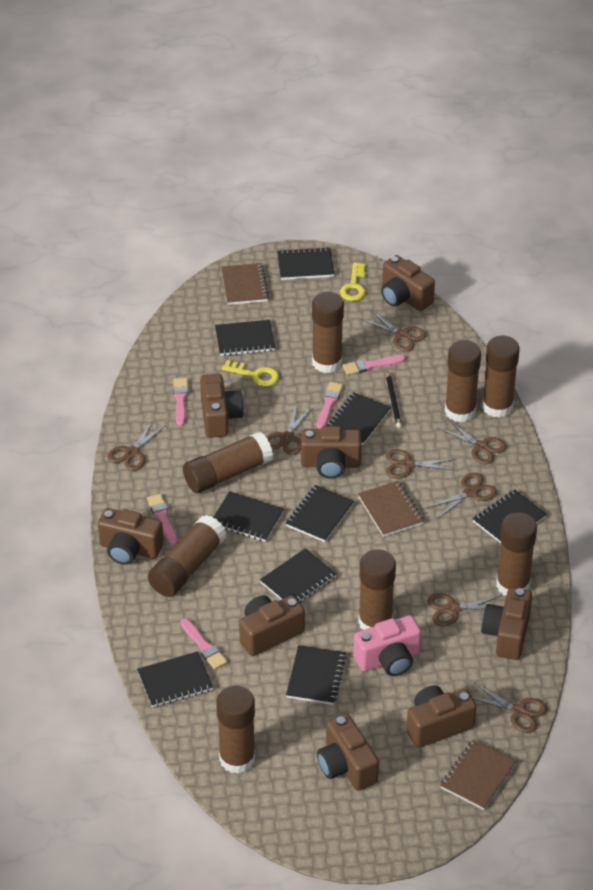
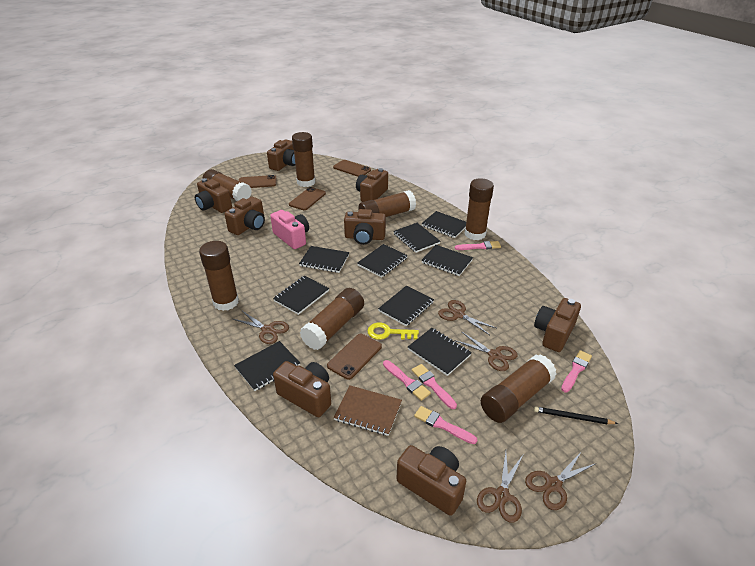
brown glue stick: 8 -> 7
brown notebook: 3 -> 1
brown phone: 0 -> 4
brown scissors: 8 -> 5
yellow key: 2 -> 1

